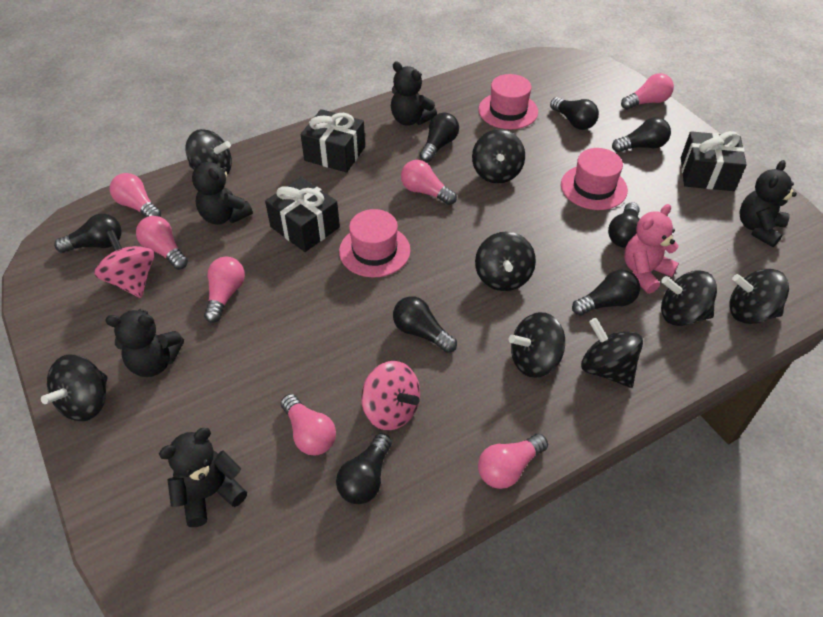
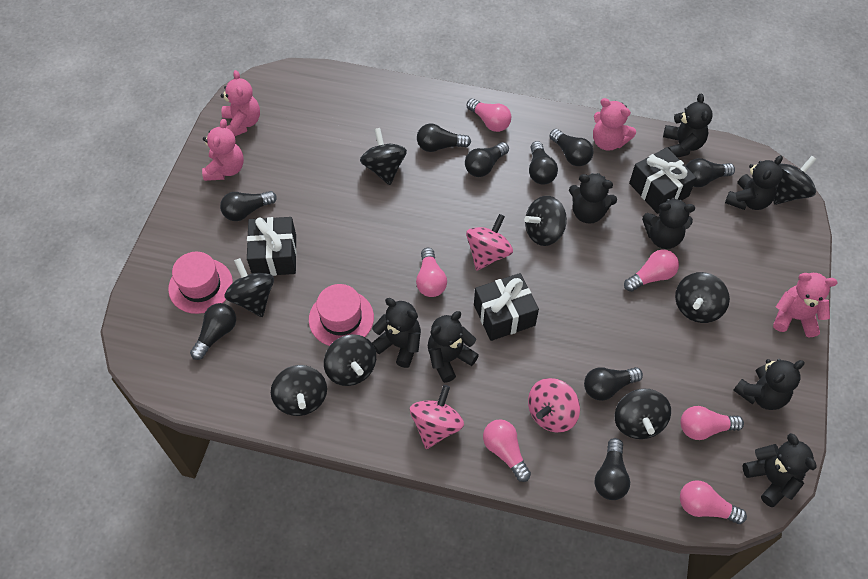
black light bulb: 8 -> 9
black teddy bear: 5 -> 8
pink hat: 3 -> 2
pink light bulb: 7 -> 6
pink spinning top: 2 -> 3
pink teddy bear: 1 -> 4

